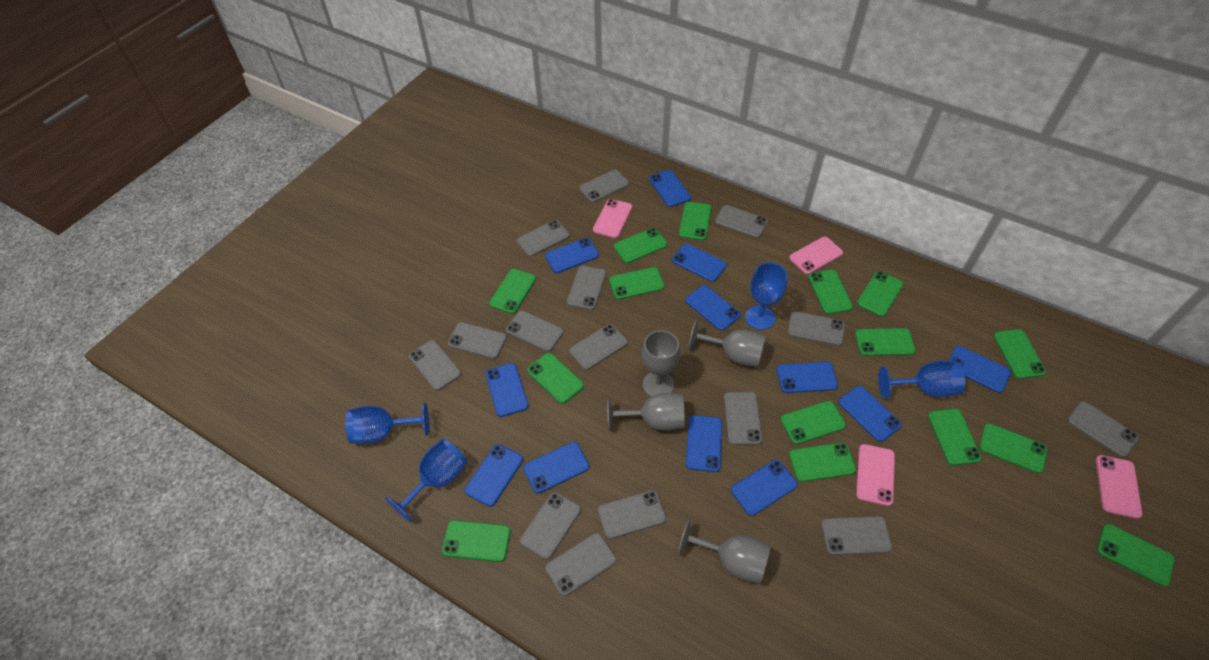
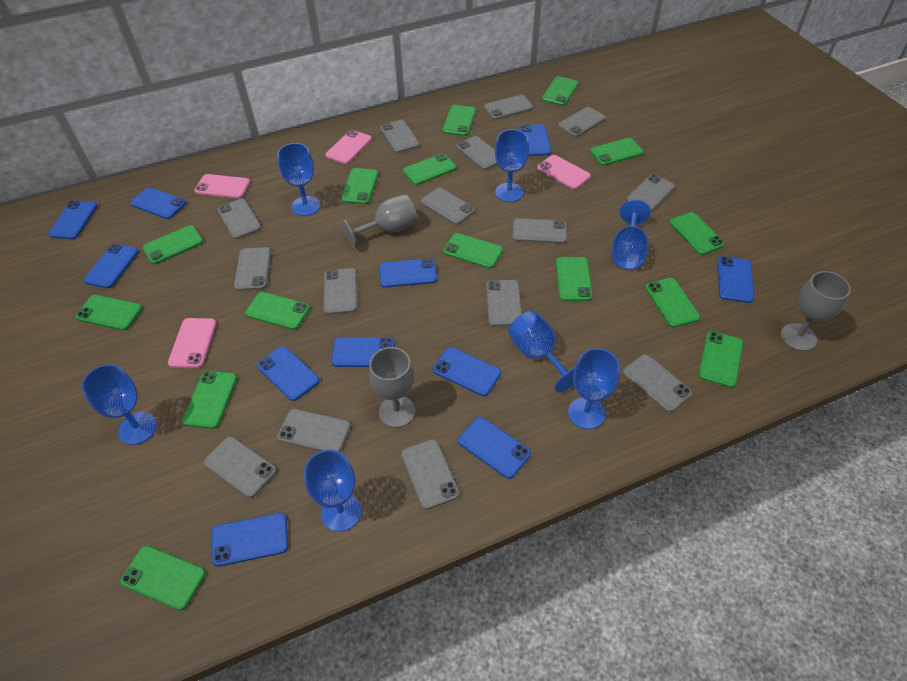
blue goblet: 4 -> 7
blue phone: 12 -> 11
grey goblet: 4 -> 3

